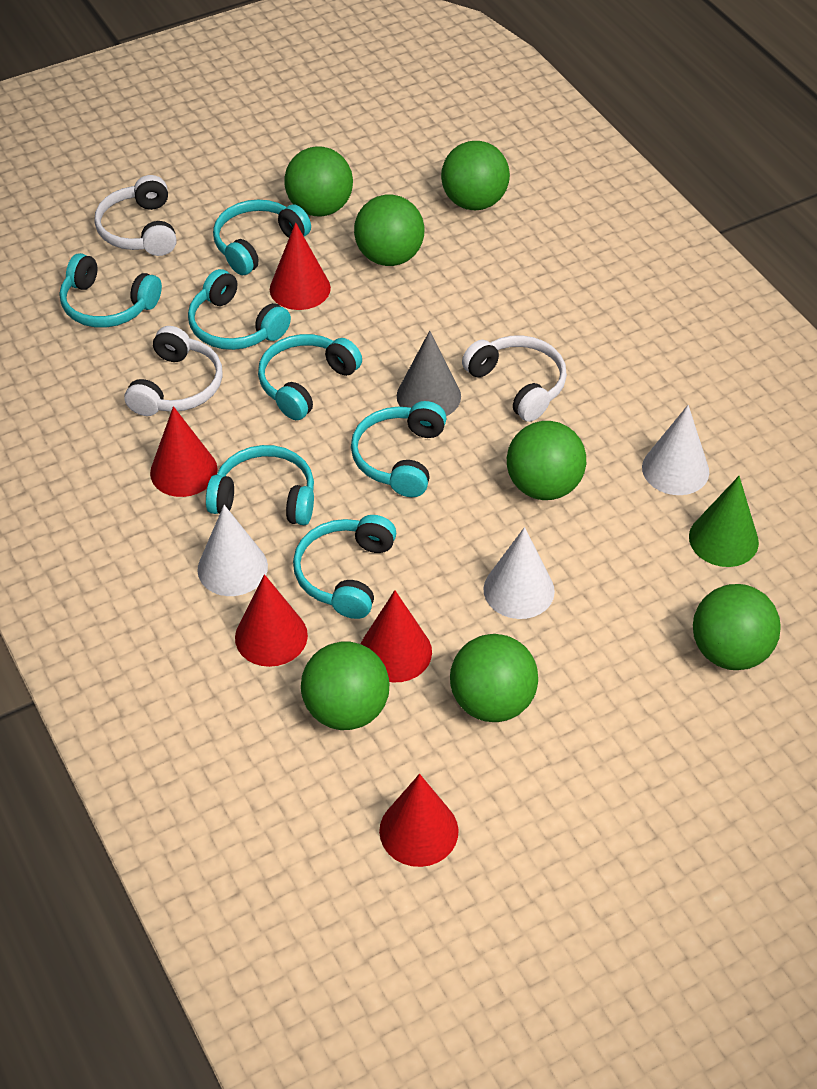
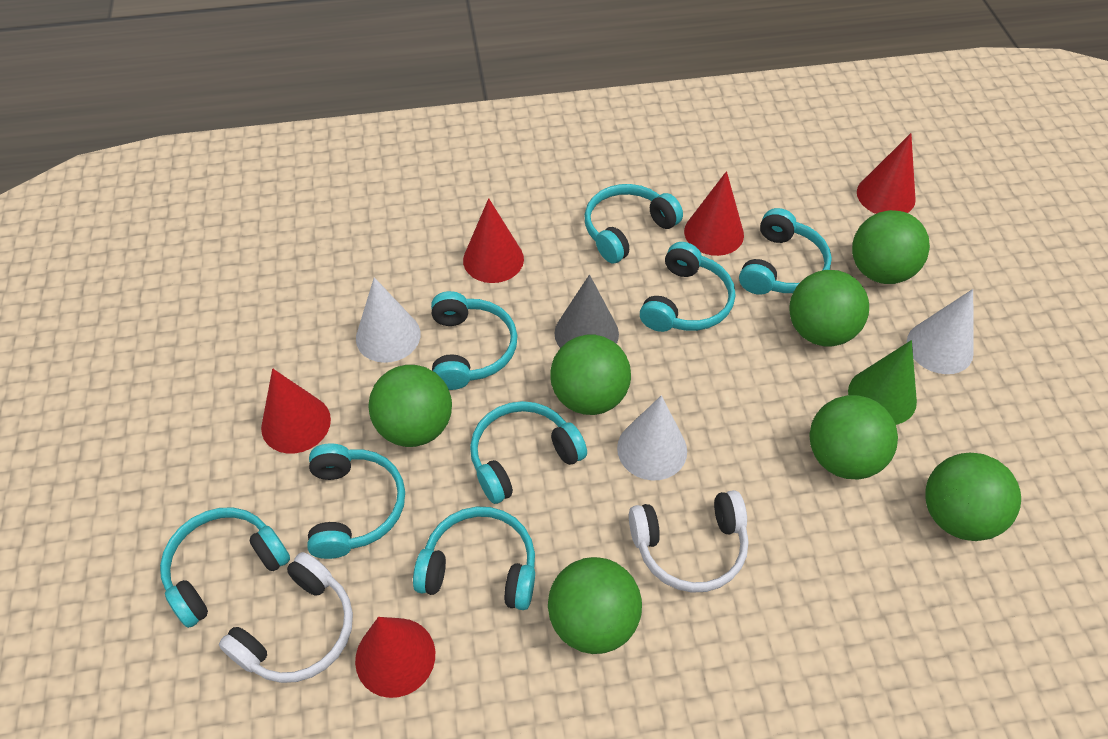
turquoise headphones: 7 -> 8
white headphones: 3 -> 2

